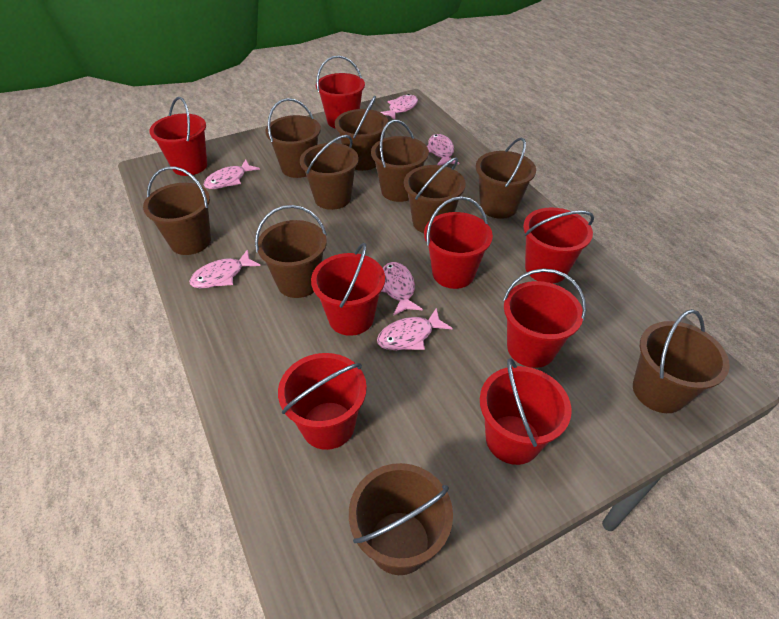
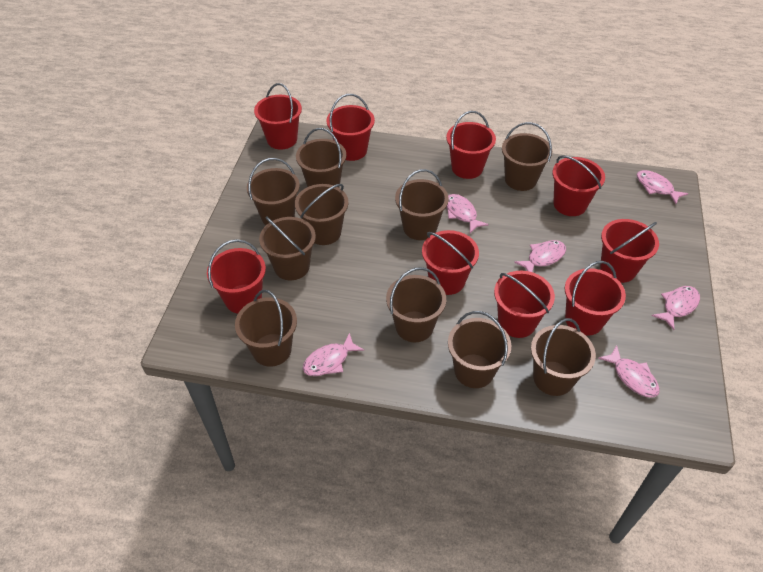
red bucket: 8 -> 9

